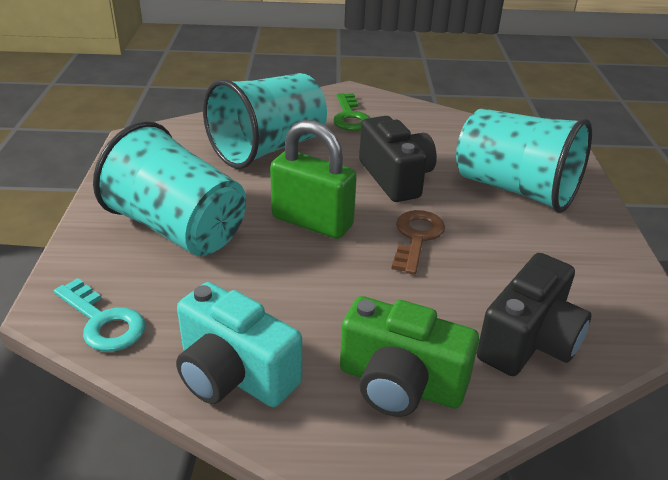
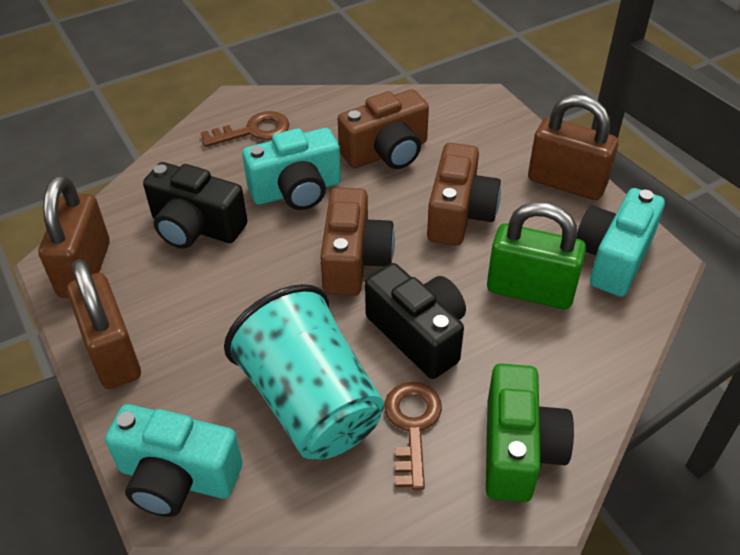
brown camera: 0 -> 3
brown key: 1 -> 2
brown padlock: 0 -> 3
green key: 1 -> 0
turquoise camera: 1 -> 3
turquoise cup: 3 -> 1
turquoise key: 1 -> 0

